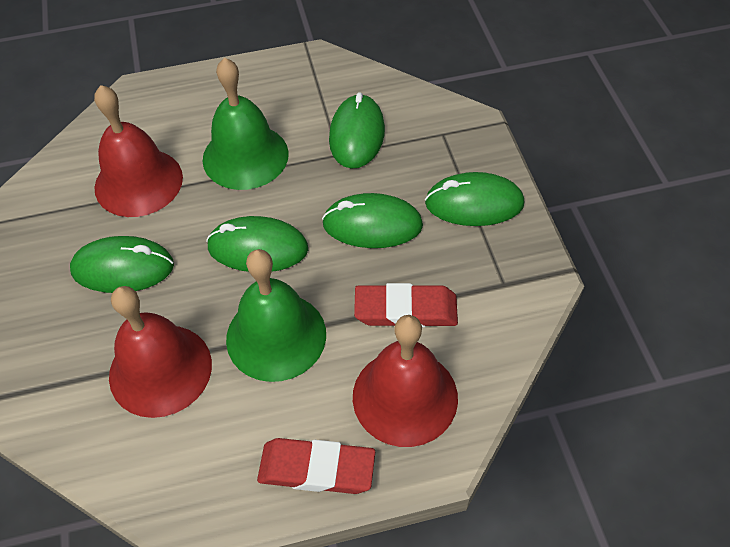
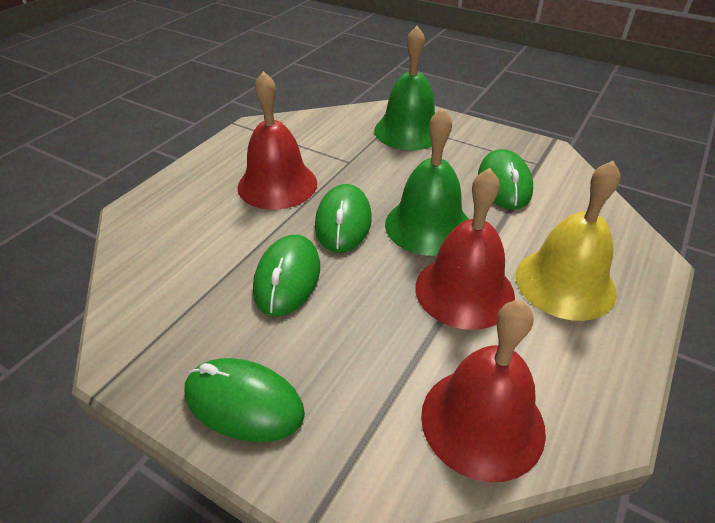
green mouse: 5 -> 4
red eraser: 2 -> 0
yellow bell: 0 -> 1

